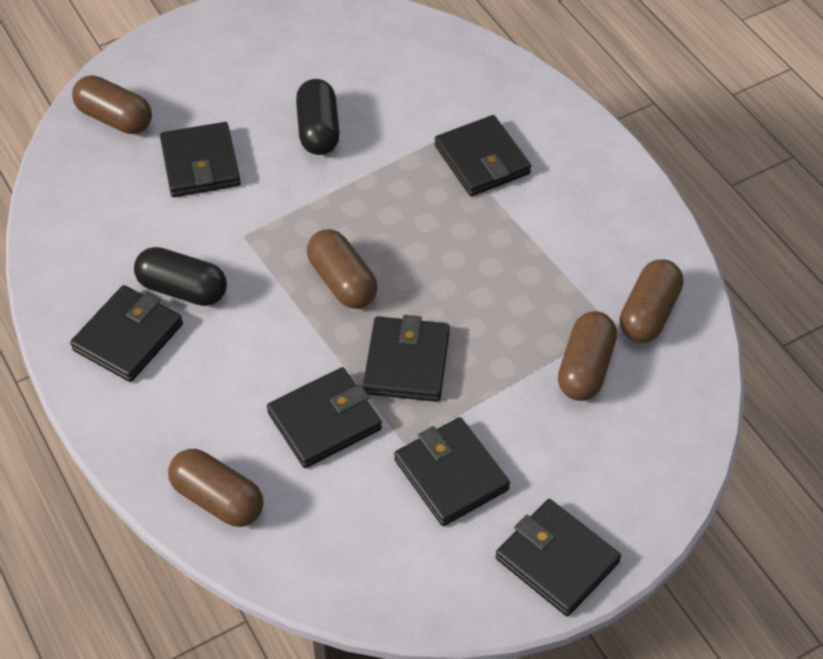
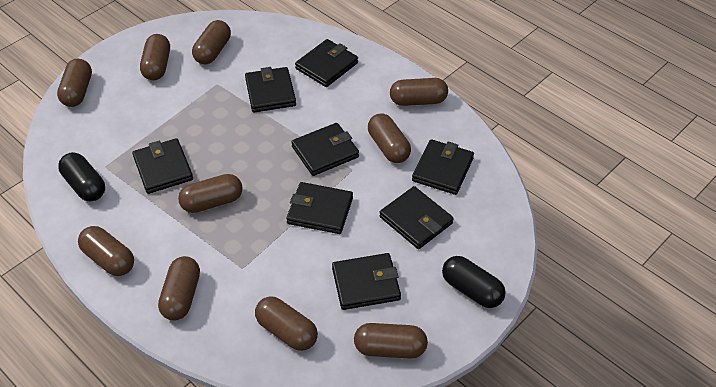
black wallet: 7 -> 8
brown capsule: 5 -> 10

